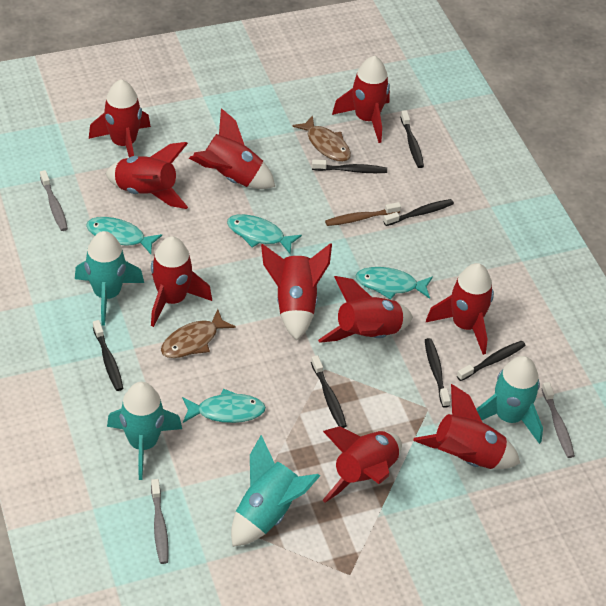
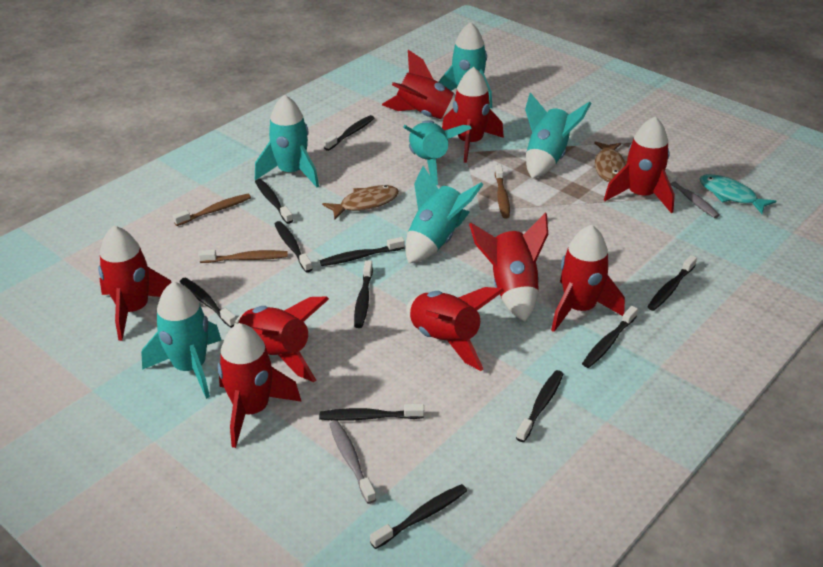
black toothbrush: 7 -> 11
brown toothbrush: 1 -> 3
grey toothbrush: 3 -> 2
red rocket: 10 -> 9
turquoise fish: 4 -> 1
turquoise rocket: 4 -> 6

